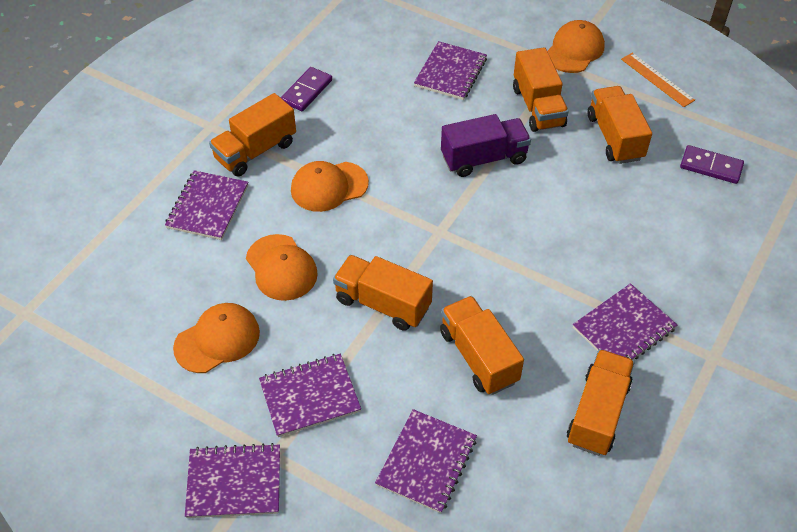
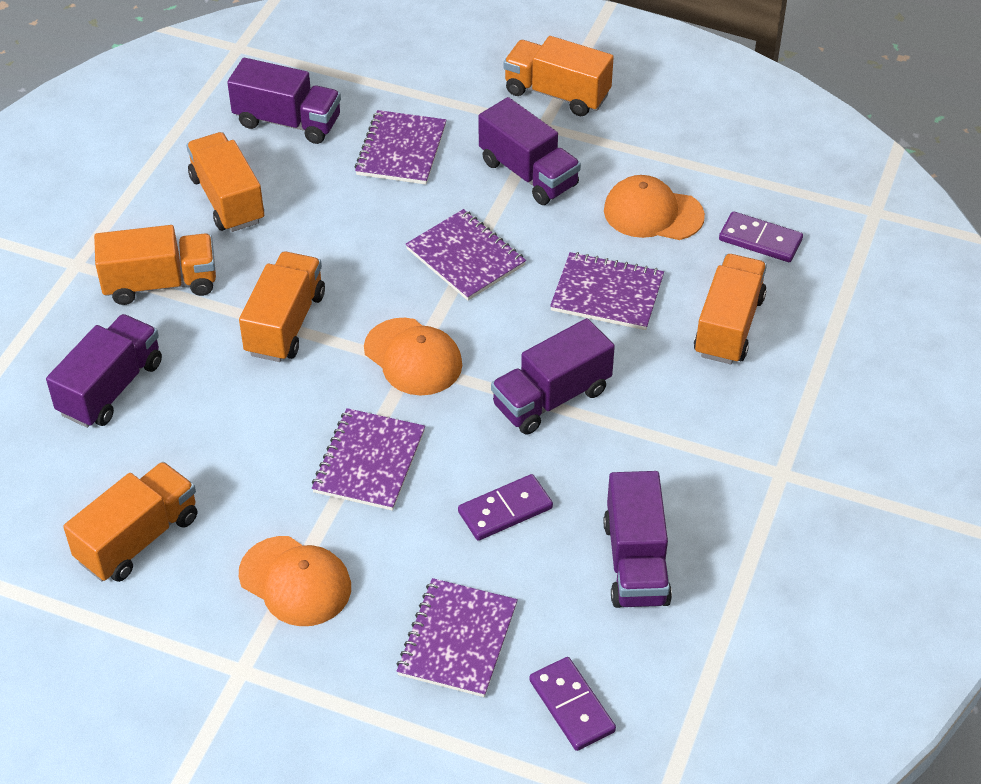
orange cap: 4 -> 3
orange ruler: 1 -> 0
purple domino: 2 -> 3
purple notebook: 6 -> 5
purple truck: 1 -> 5

